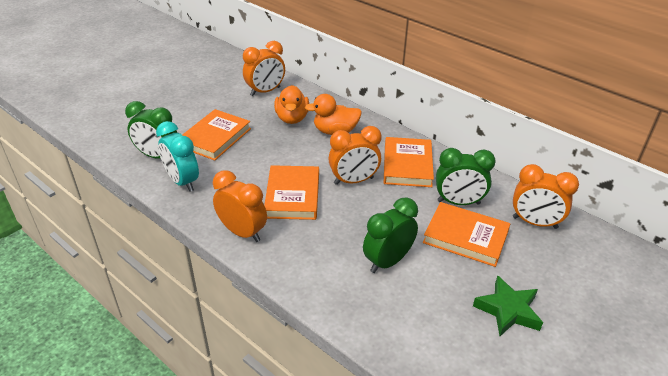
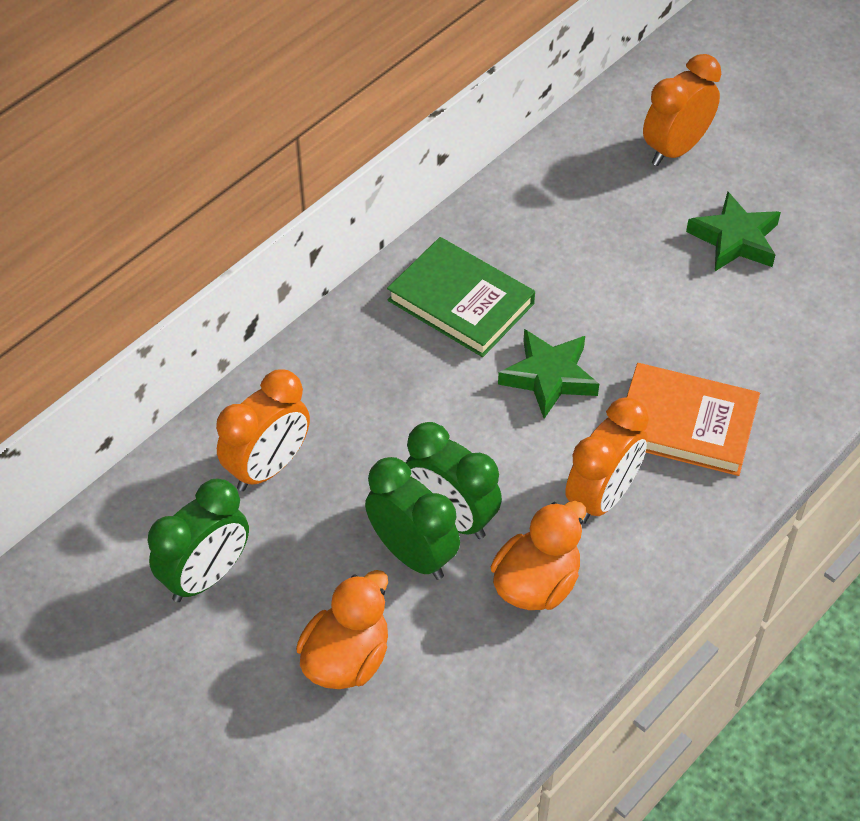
green book: 0 -> 1
green star: 1 -> 2
orange book: 4 -> 1
orange clock: 4 -> 3
turquoise clock: 1 -> 0

